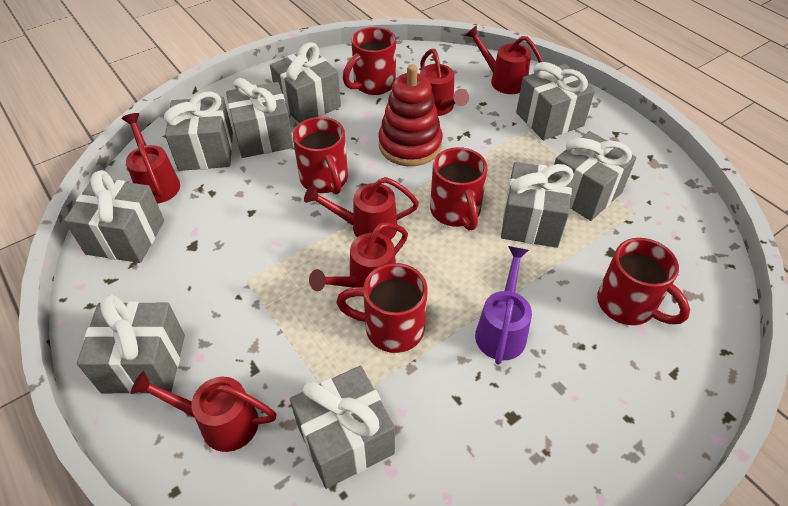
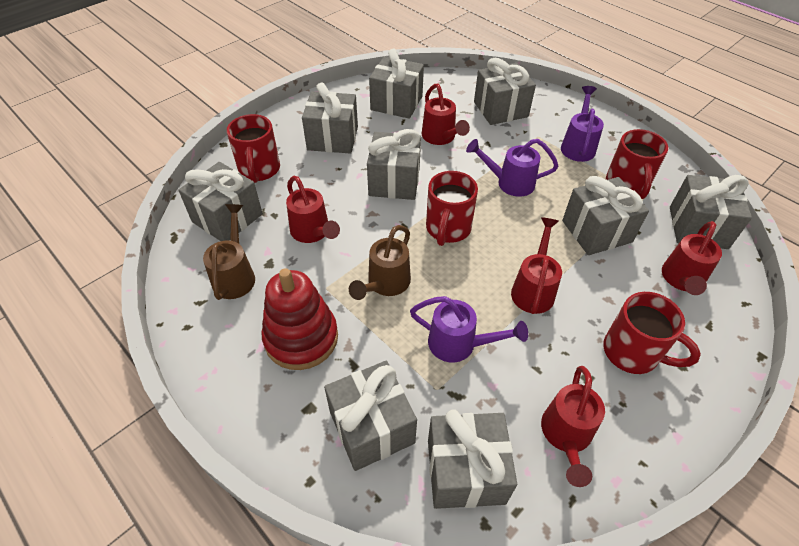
brown watering can: 0 -> 2
purple watering can: 1 -> 3
red mug: 5 -> 4
red watering can: 6 -> 5

